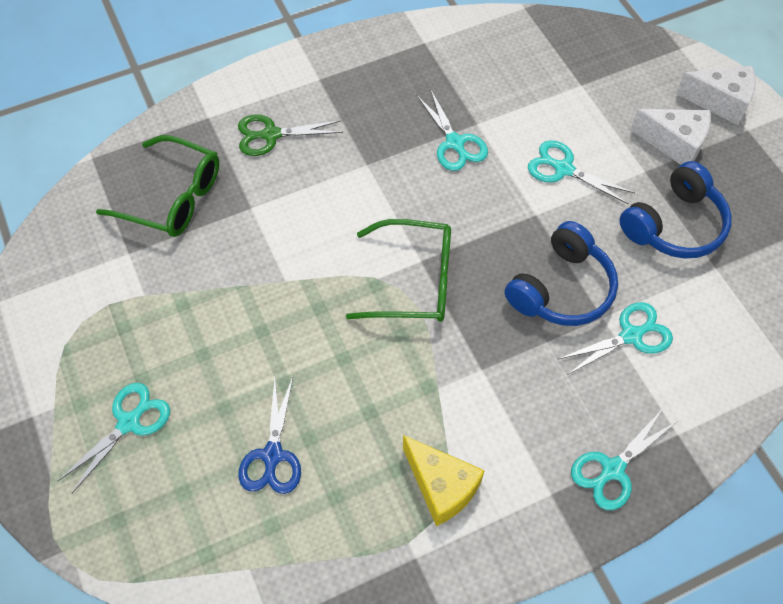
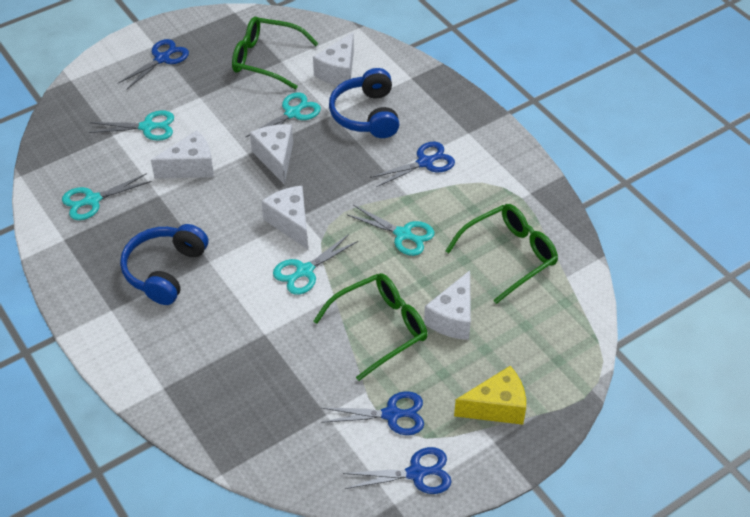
blue scissors: 1 -> 4
green glasses: 2 -> 3
green scissors: 1 -> 0
white cheese: 2 -> 5

